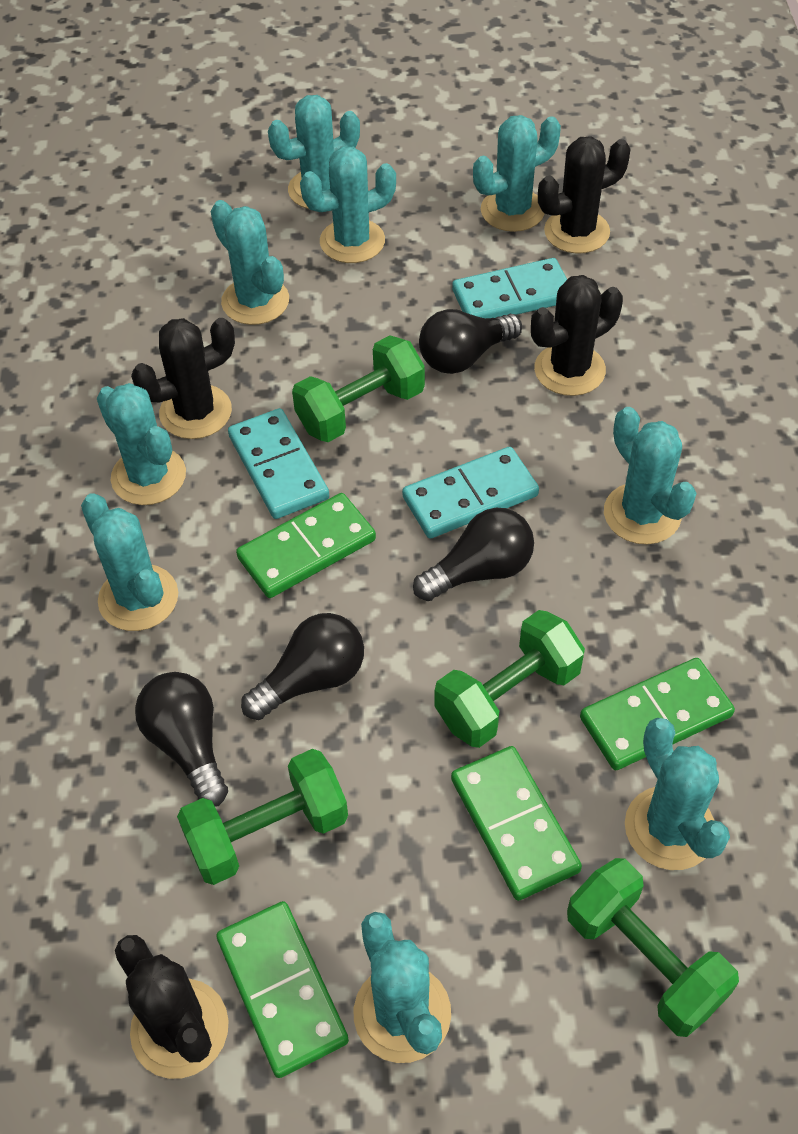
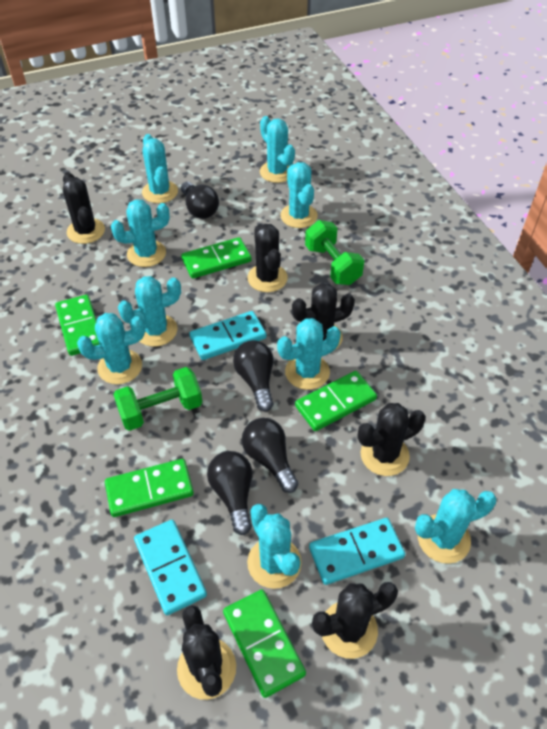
black cactus: 4 -> 6
green domino: 4 -> 5
green dumbbell: 4 -> 2

